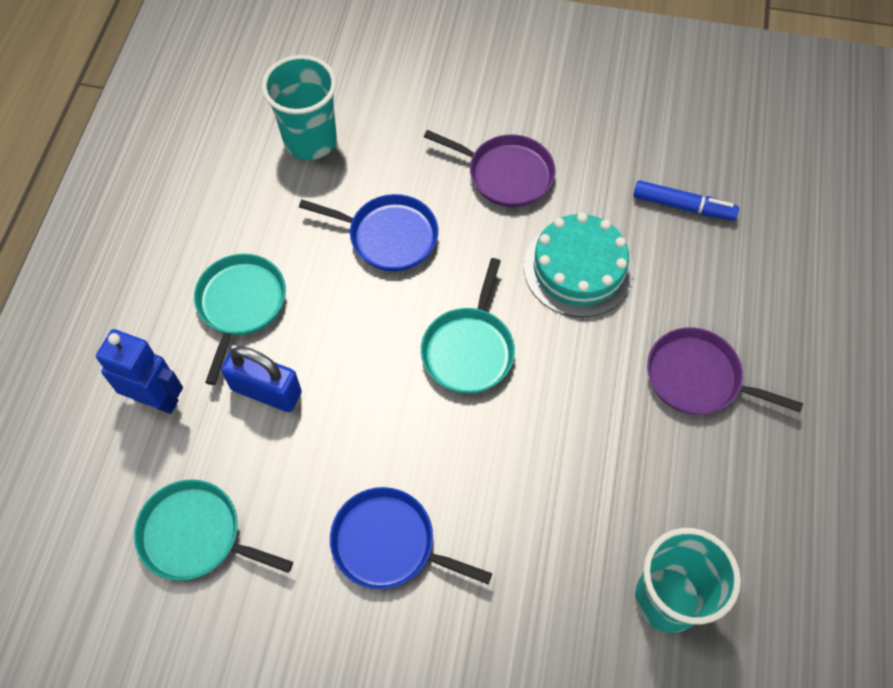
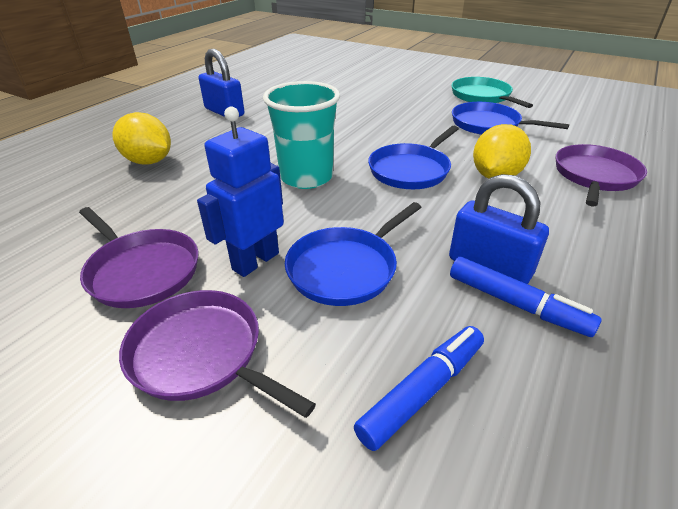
blue marker: 1 -> 2
blue padlock: 1 -> 2
blue pan: 2 -> 3
purple pan: 2 -> 3
turquoise cake: 1 -> 0
turquoise cup: 2 -> 1
turquoise pan: 3 -> 1
yellow lemon: 0 -> 2

